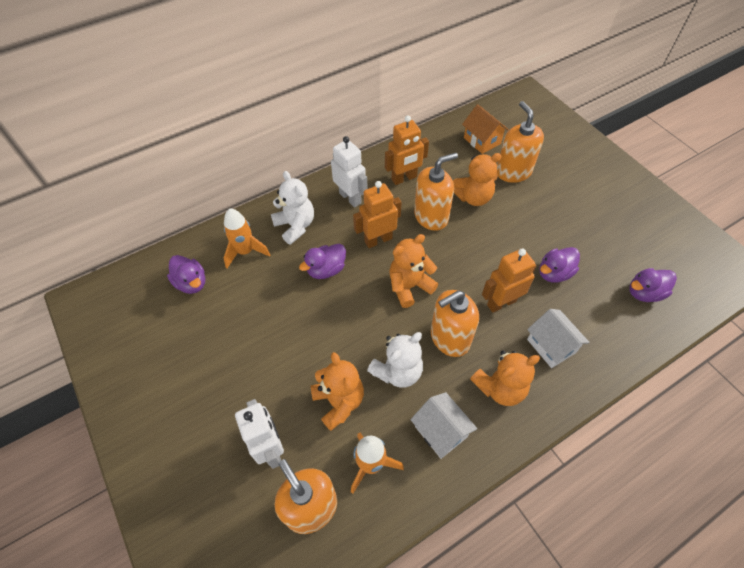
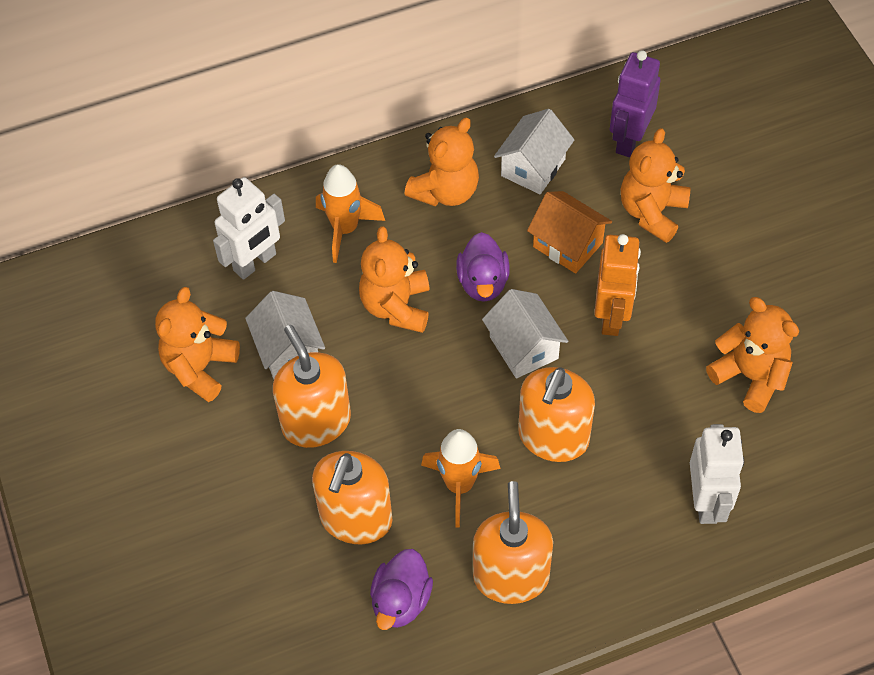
orange robot: 3 -> 1
orange teddy bear: 4 -> 5
purple duck: 4 -> 2
purple robot: 0 -> 1
white house: 2 -> 3
white teddy bear: 2 -> 0

